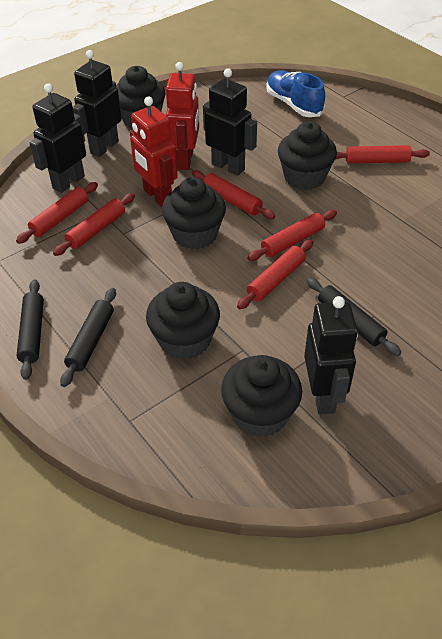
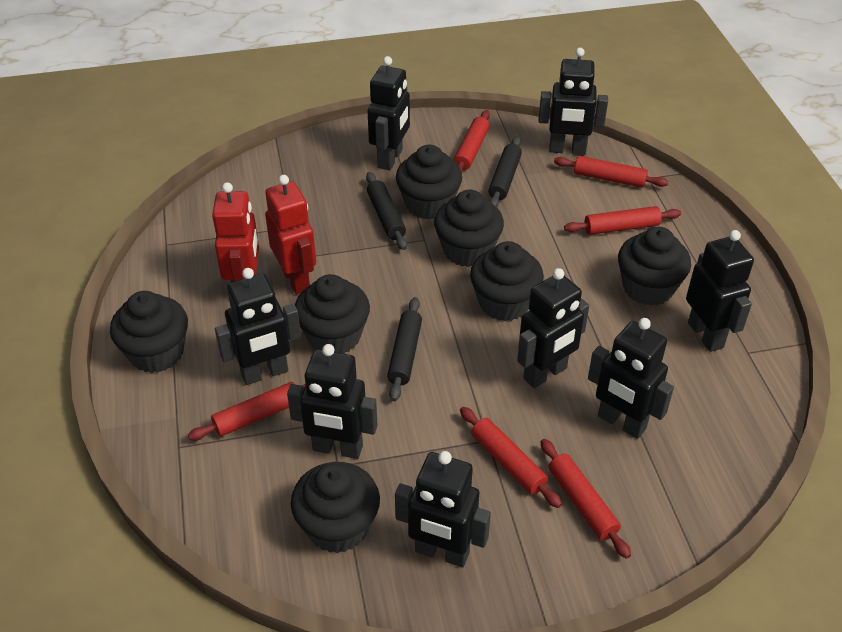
black cupcake: 5 -> 7
black robot: 4 -> 8
blue shoe: 1 -> 0

